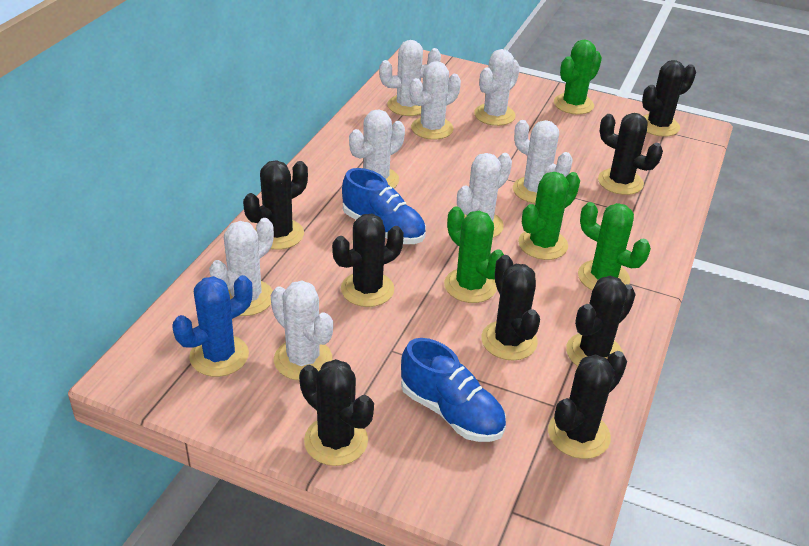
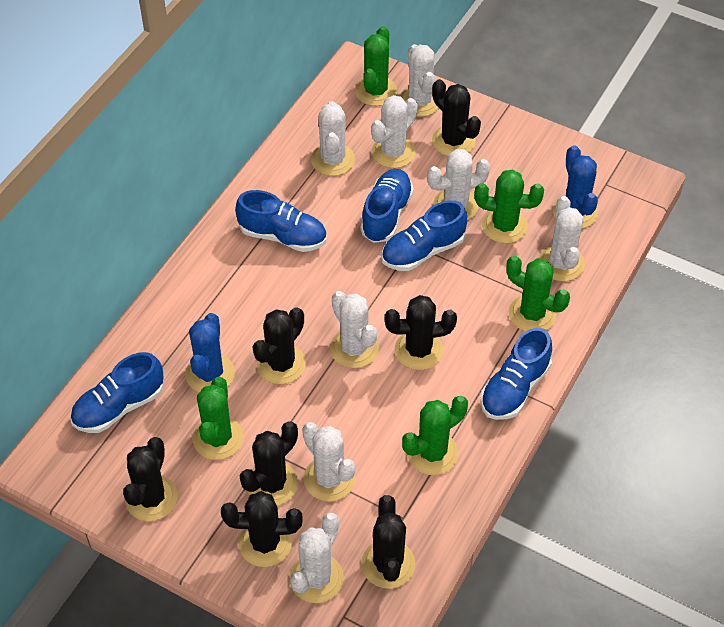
black cactus: 8 -> 7
blue cactus: 1 -> 2
blue shoe: 2 -> 5
green cactus: 4 -> 5

